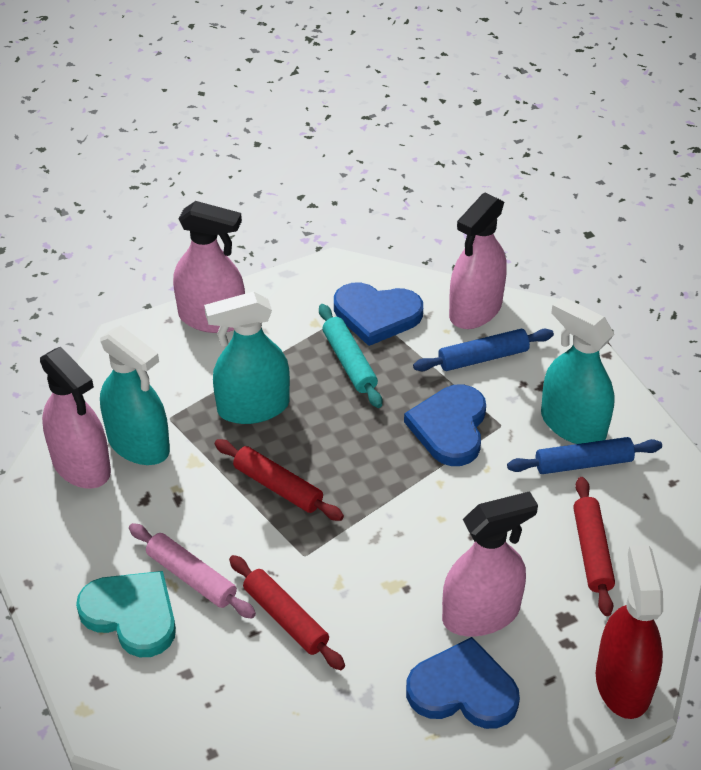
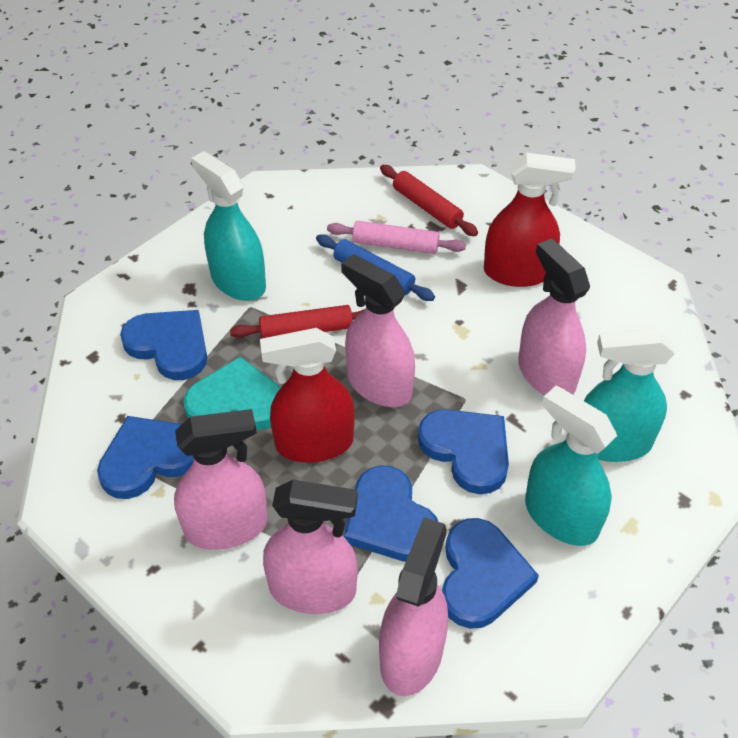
blue heart: 3 -> 5
blue rolling pin: 2 -> 1
pink spray bottle: 4 -> 5
red rolling pin: 3 -> 2
red spray bottle: 1 -> 2
turquoise rolling pin: 1 -> 0

